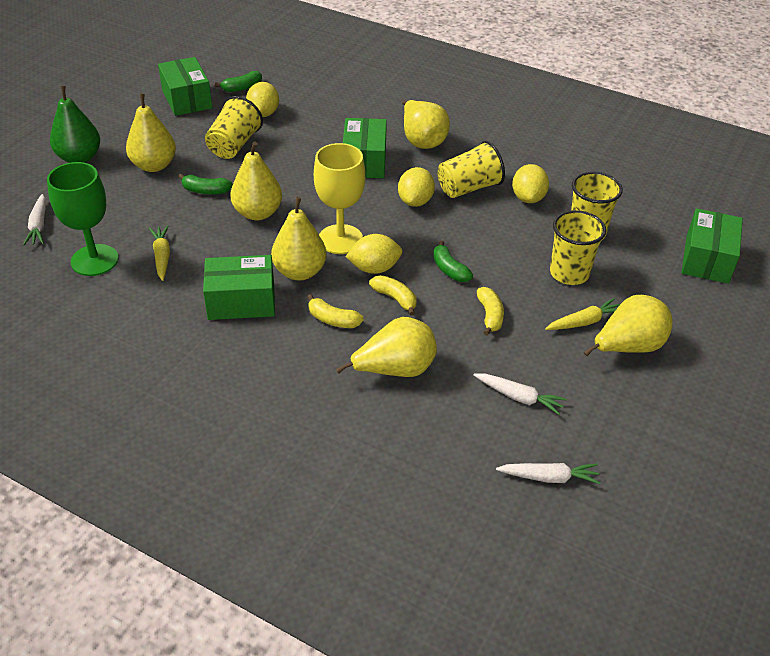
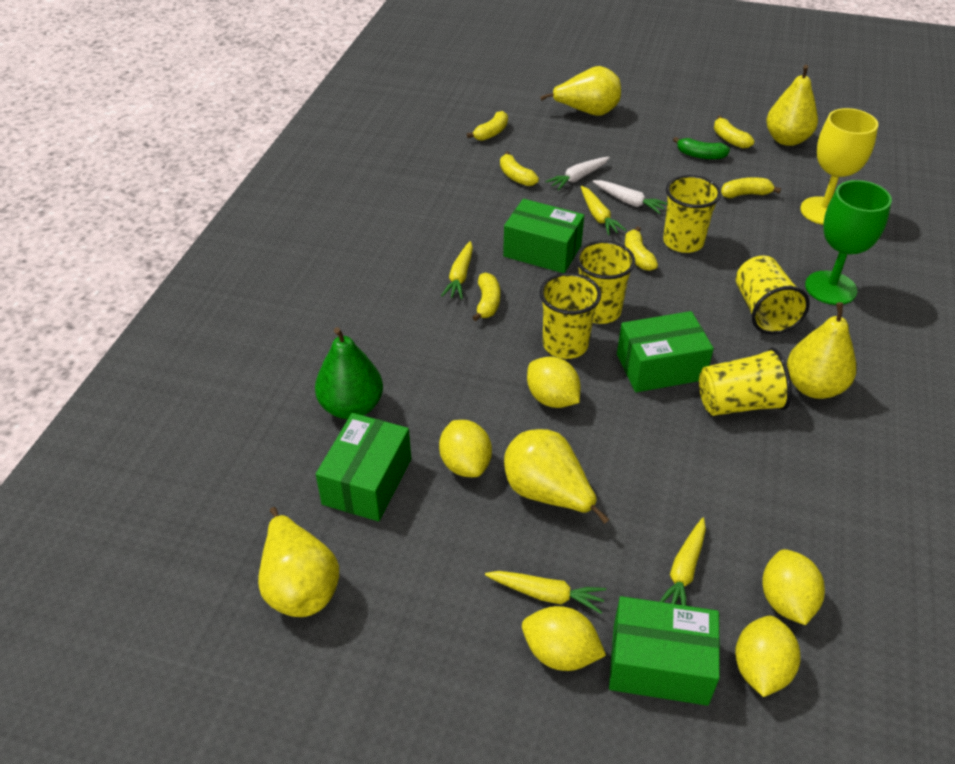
green banana: 3 -> 1
white carrot: 3 -> 2
yellow banana: 3 -> 6
yellow carrot: 2 -> 4
yellow cup: 4 -> 5
yellow lemon: 4 -> 5
yellow pear: 6 -> 5

